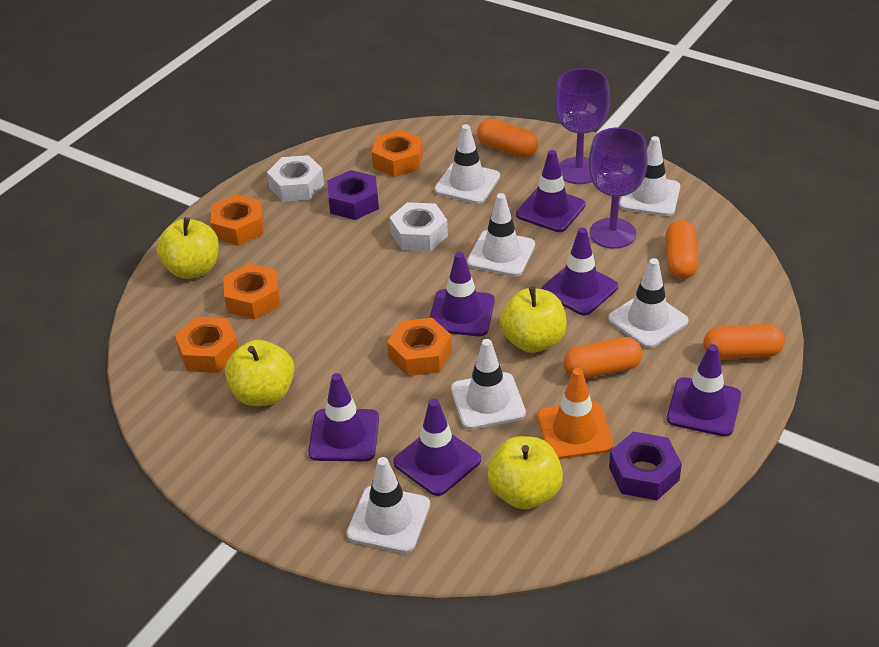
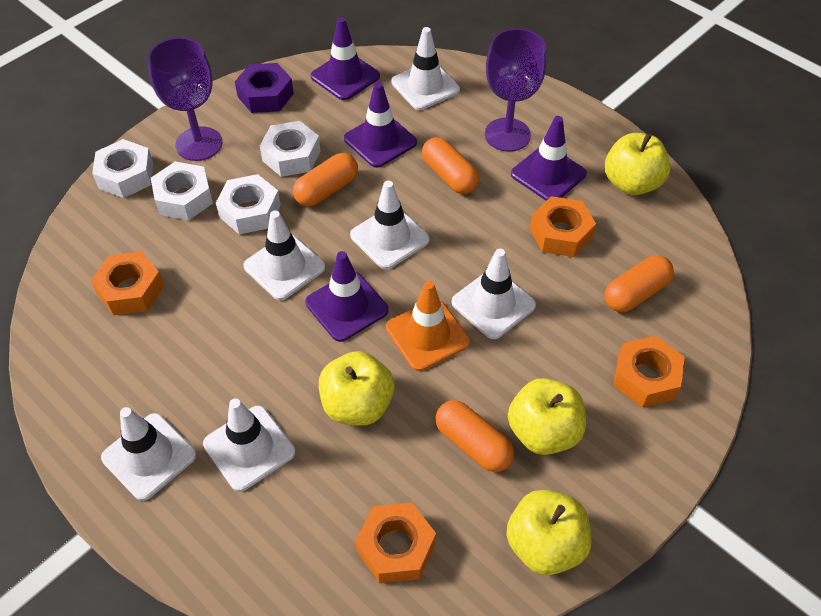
orange nut: 5 -> 4
purple nut: 2 -> 1
purple traffic cone: 6 -> 4
white nut: 2 -> 4

